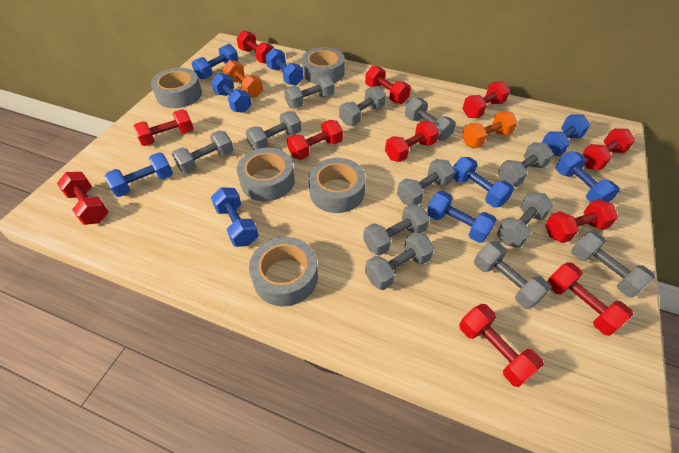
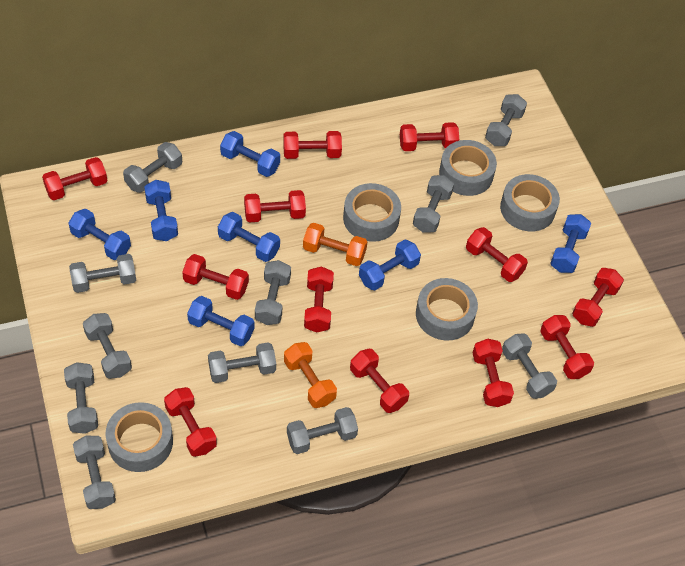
blue dumbbell: 9 -> 7
grey dumbbell: 12 -> 11
red dumbbell: 11 -> 12

